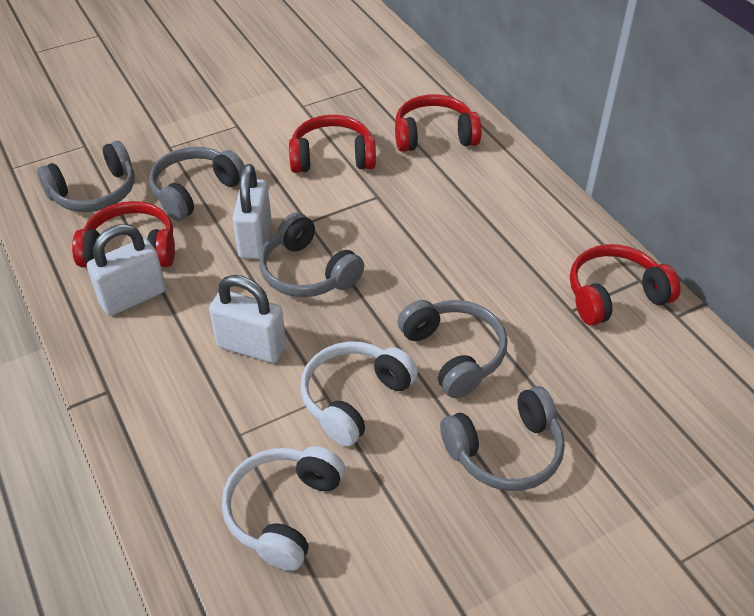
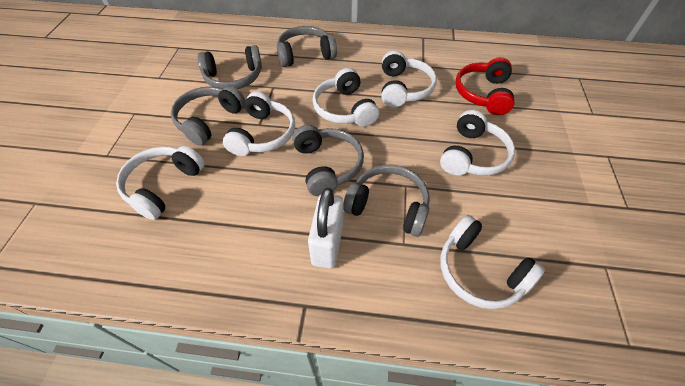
red headphones: 4 -> 1
white headphones: 2 -> 6
white padlock: 3 -> 1

